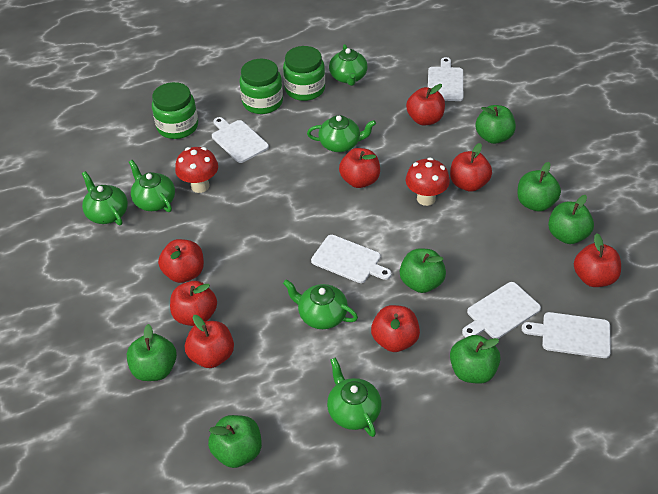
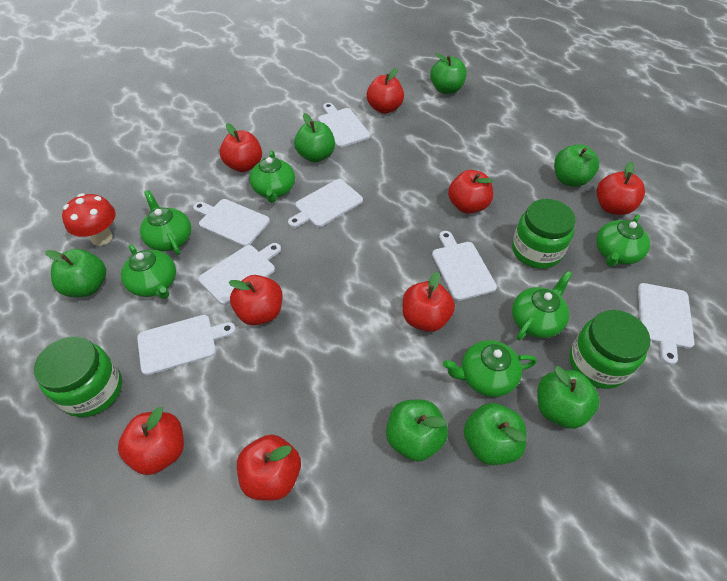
red mushroom: 2 -> 1
white cutting board: 5 -> 7

